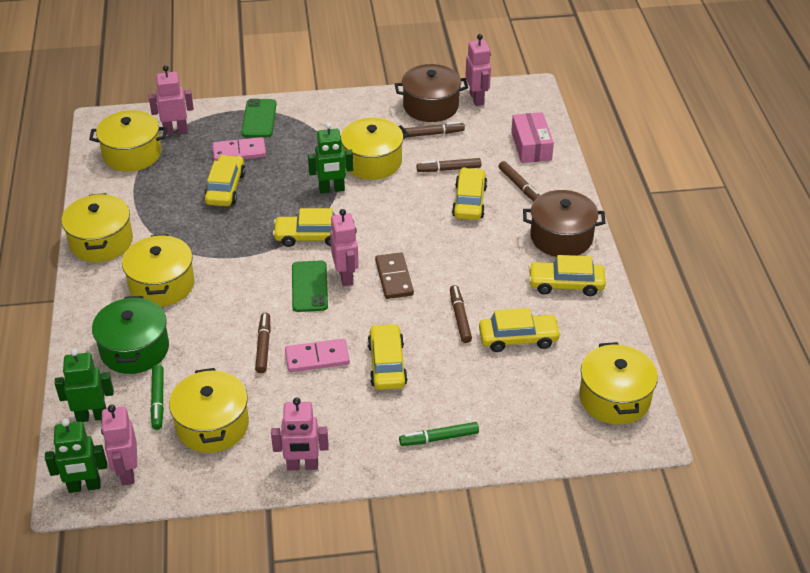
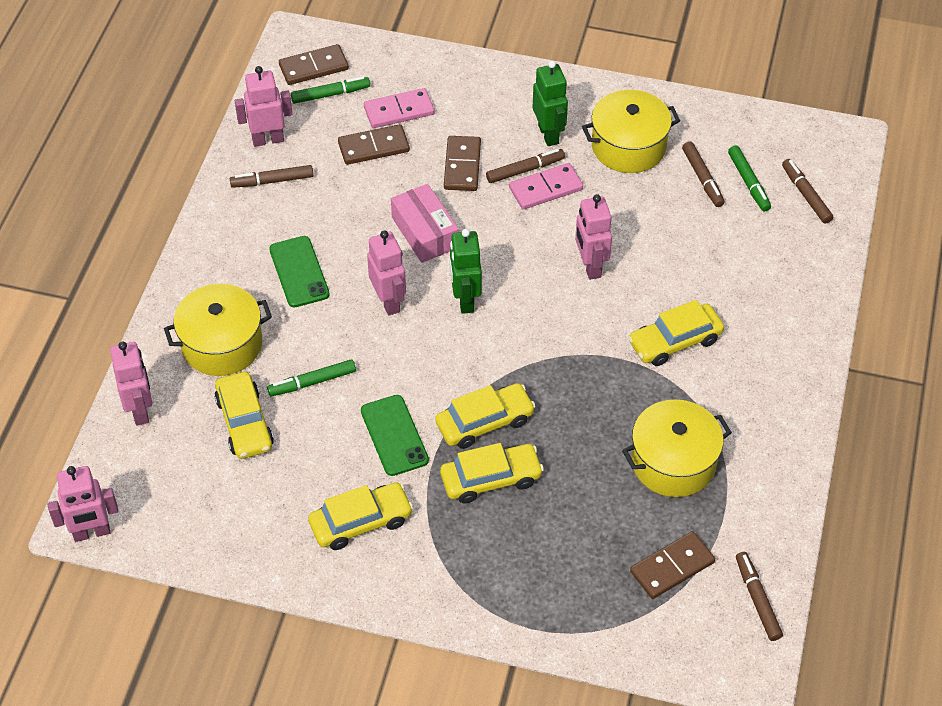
brown domino: 1 -> 4
brown pot: 2 -> 0
green marker: 2 -> 3
green pot: 1 -> 0
green robot: 3 -> 2
yellow car: 6 -> 5
yellow pot: 6 -> 3

